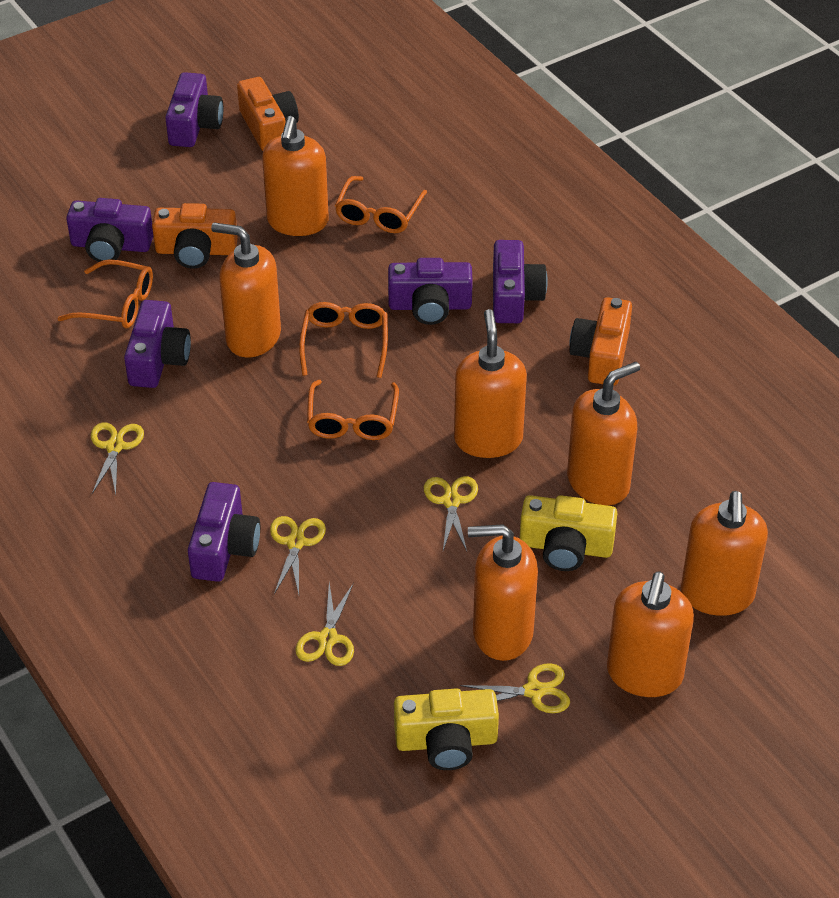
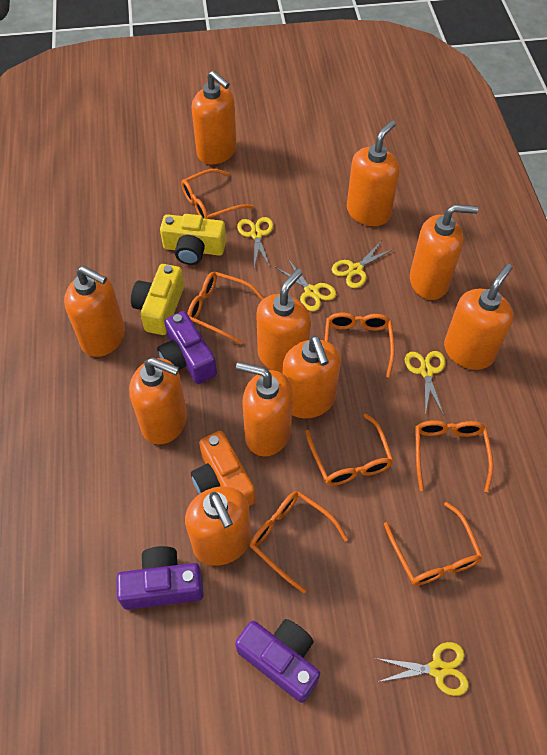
orange camera: 3 -> 1
orange glasses: 4 -> 7
orange soap dispenser: 7 -> 10
purple camera: 6 -> 3

